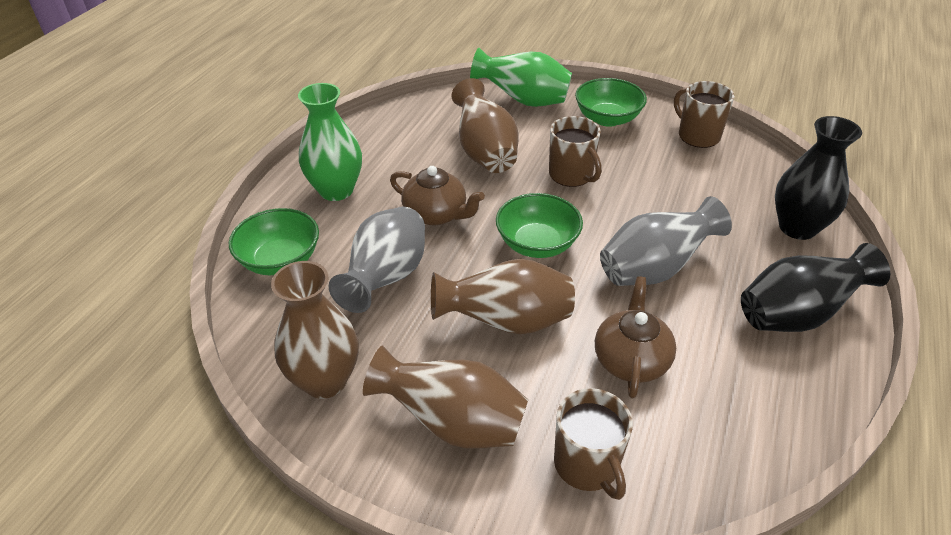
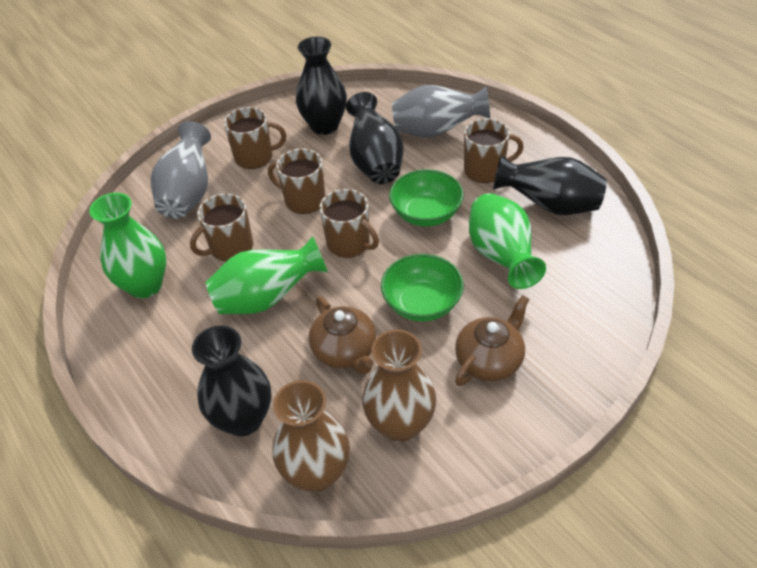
black vase: 2 -> 4
brown mug: 3 -> 5
brown vase: 4 -> 2
green bowl: 3 -> 2
green vase: 2 -> 3

